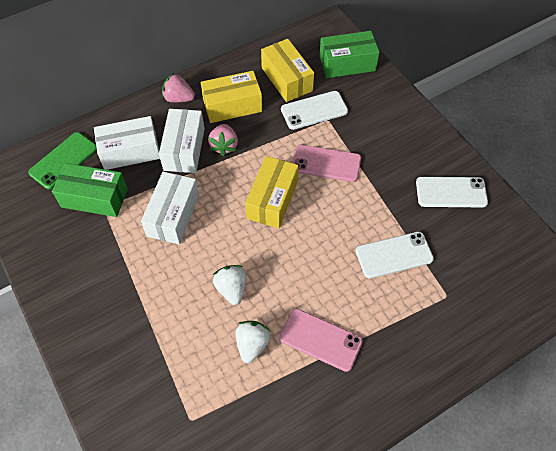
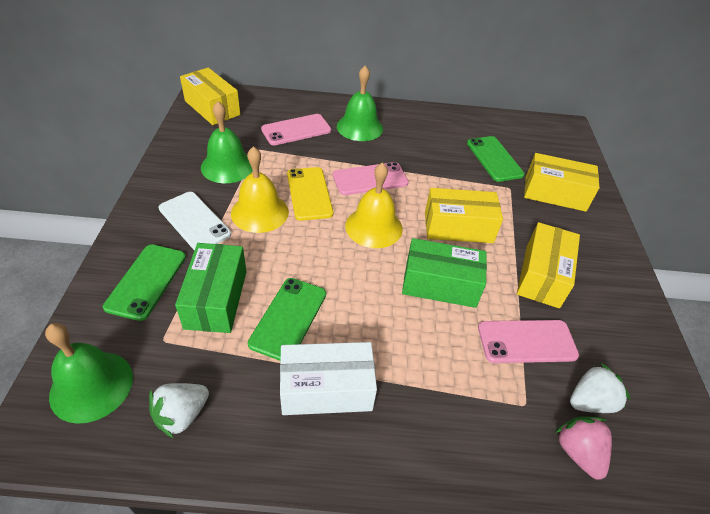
green bell: 0 -> 3
green phone: 1 -> 3
pink phone: 2 -> 3
pink strawberry: 2 -> 1
white box: 3 -> 1
white phone: 3 -> 1
yellow bell: 0 -> 2
yellow box: 3 -> 4
yellow phone: 0 -> 1

